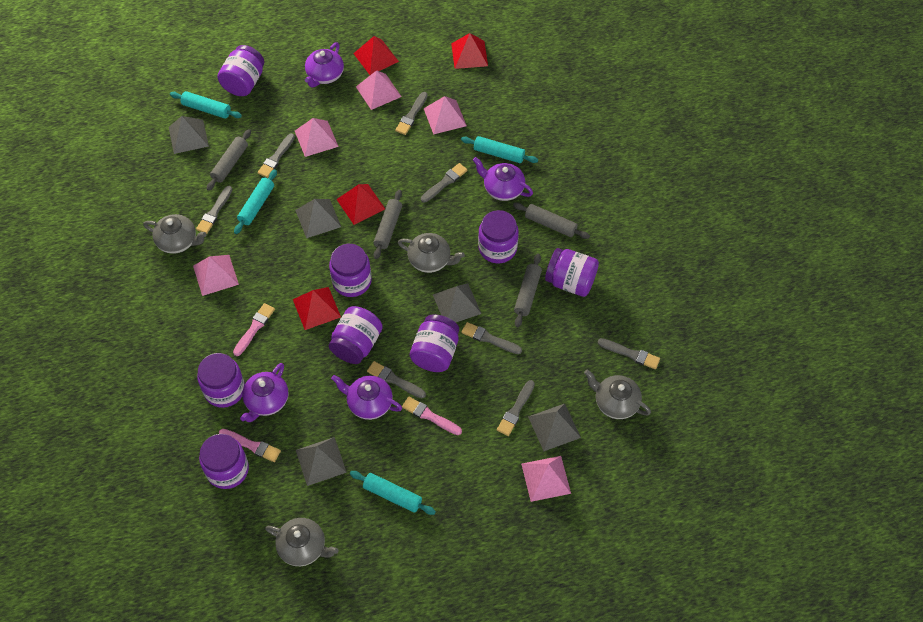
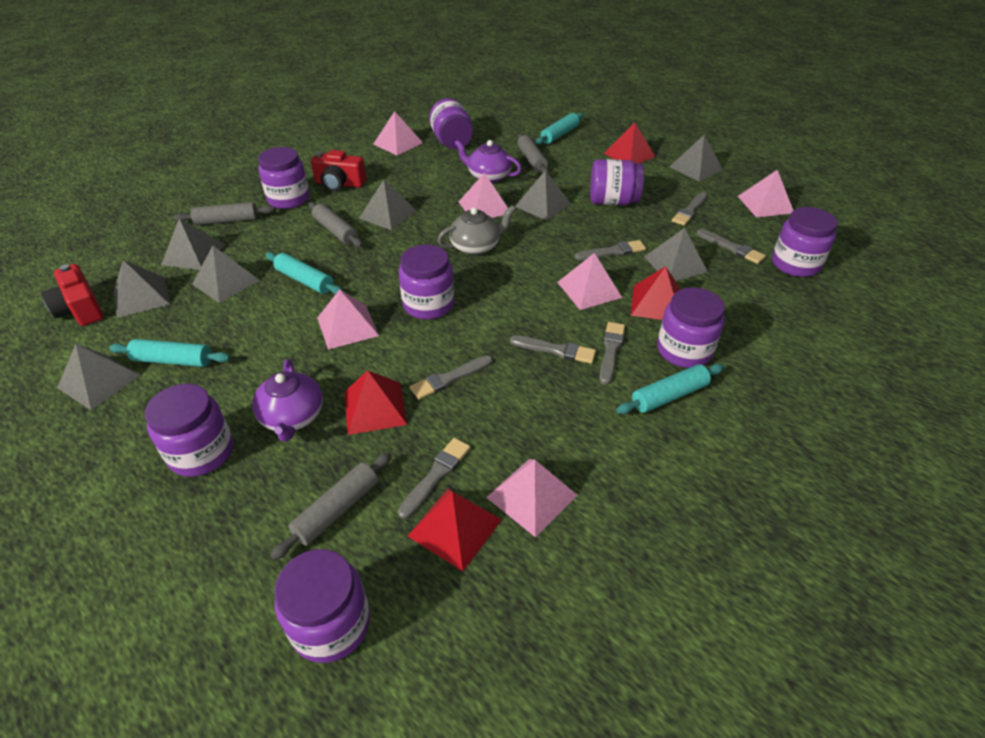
grey brush: 8 -> 7
grey pyramid: 5 -> 8
grey teapot: 4 -> 1
pink brush: 3 -> 0
pink pyramid: 5 -> 6
purple teapot: 4 -> 2
red camera: 0 -> 2

